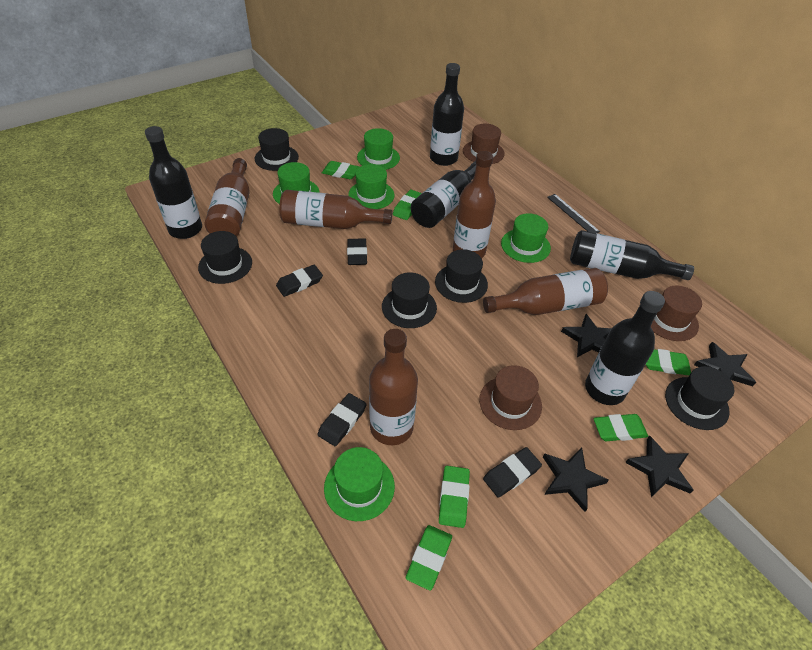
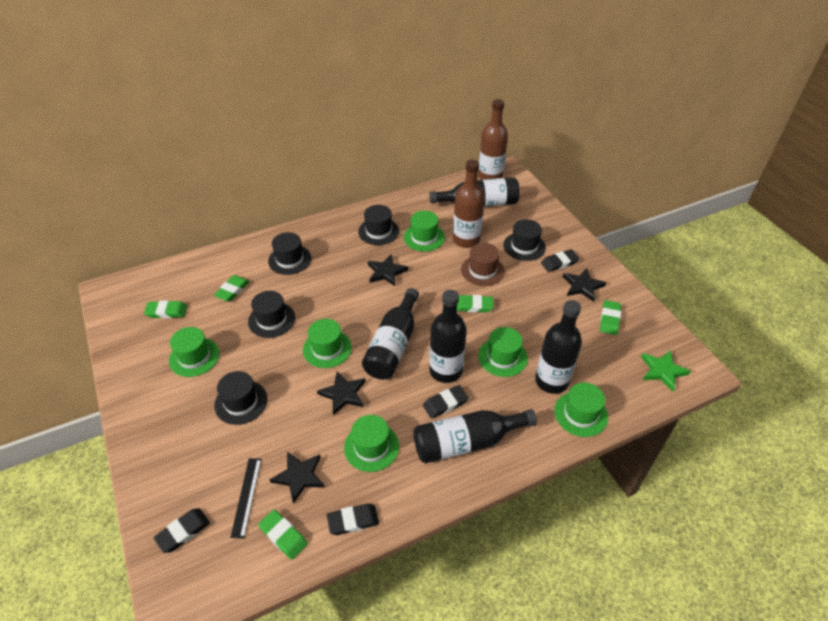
brown bottle: 5 -> 2
brown hat: 3 -> 1
green eraser: 6 -> 5
green hat: 5 -> 6
green star: 0 -> 1

